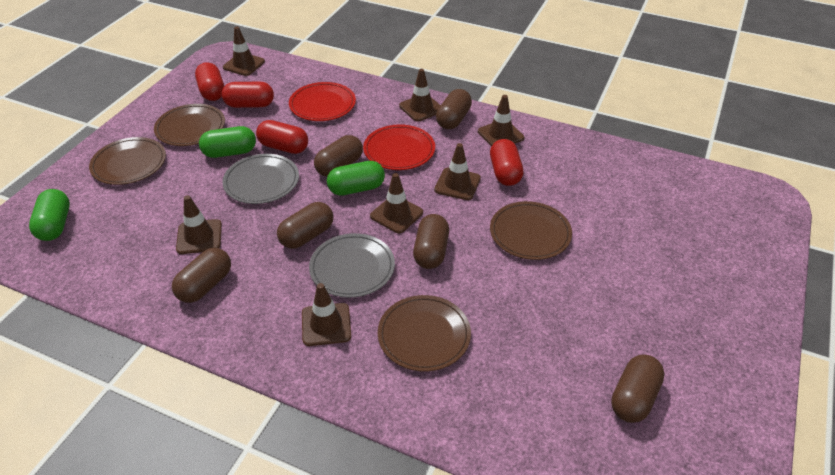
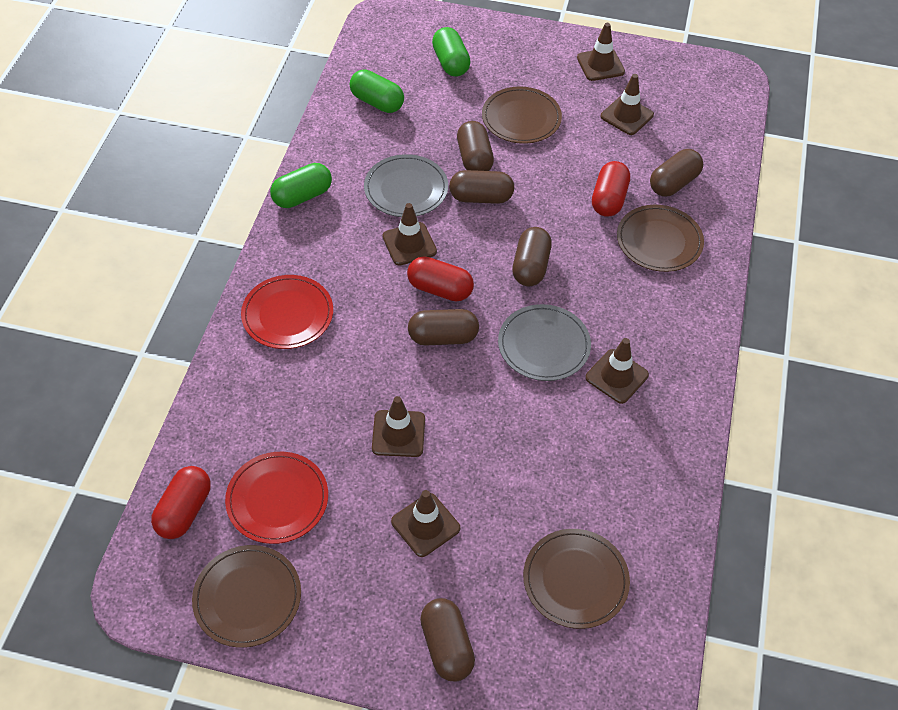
brown traffic cone: 7 -> 6
red capsule: 4 -> 3

